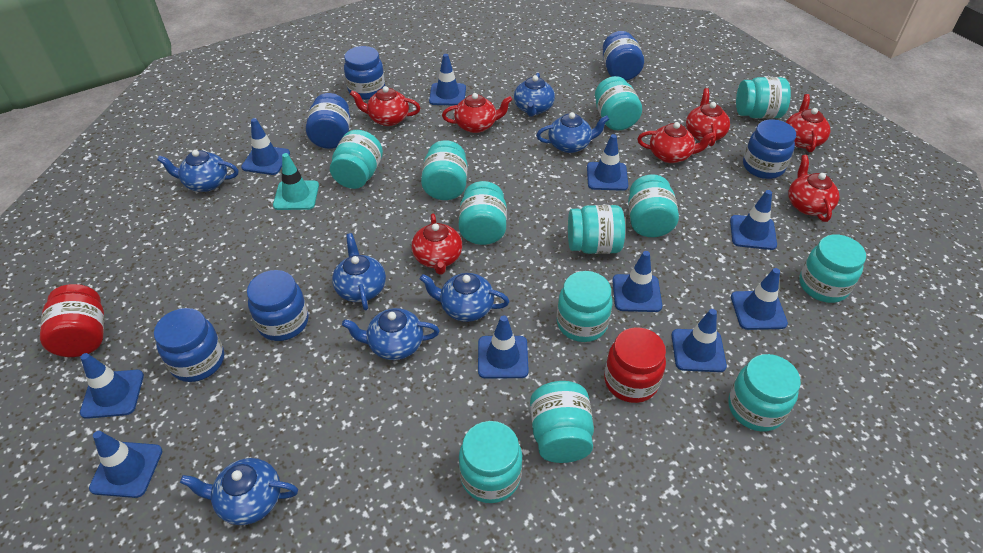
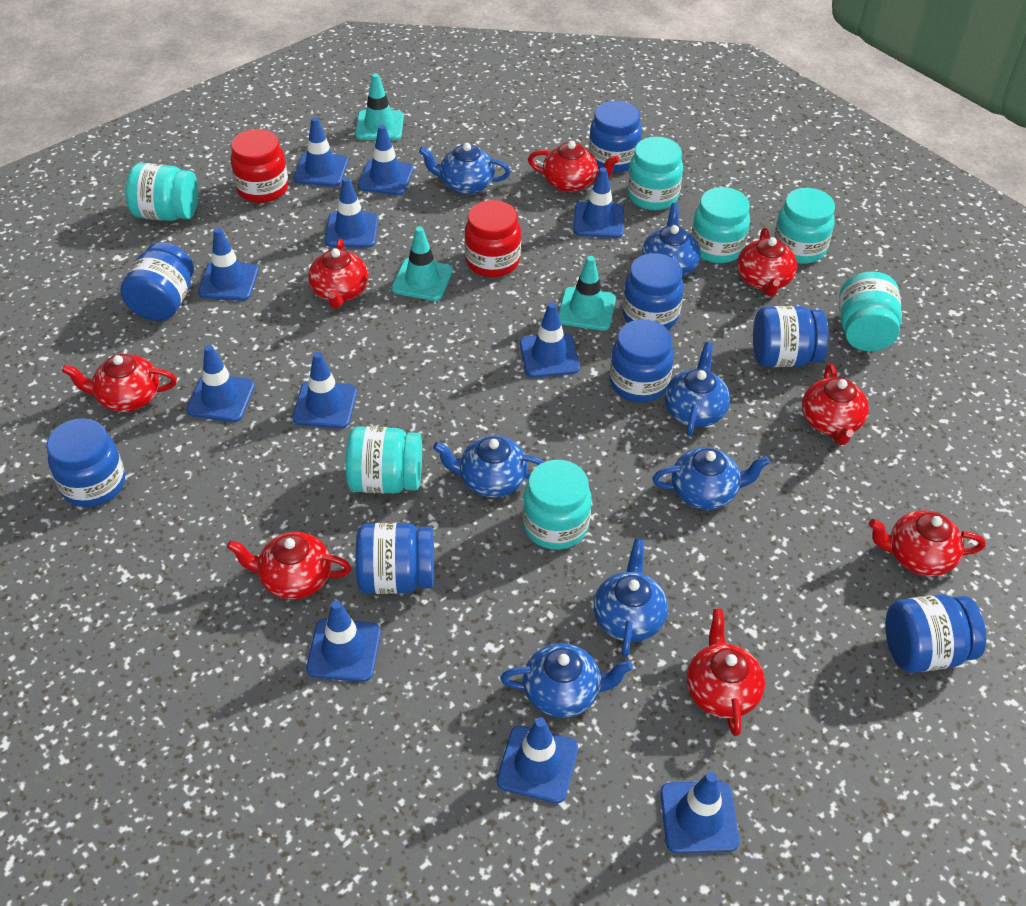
blue jar: 6 -> 8
blue traffic cone: 10 -> 11
red teapot: 7 -> 8
turquoise jar: 12 -> 7
turquoise traffic cone: 1 -> 3

